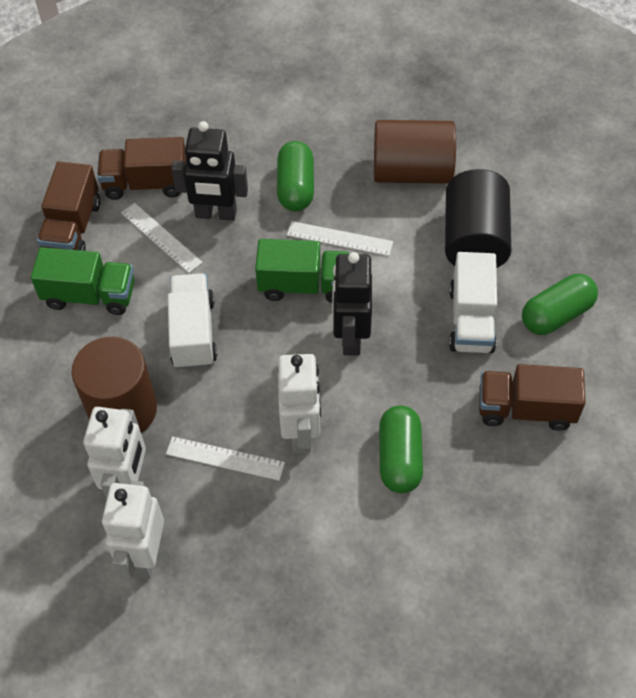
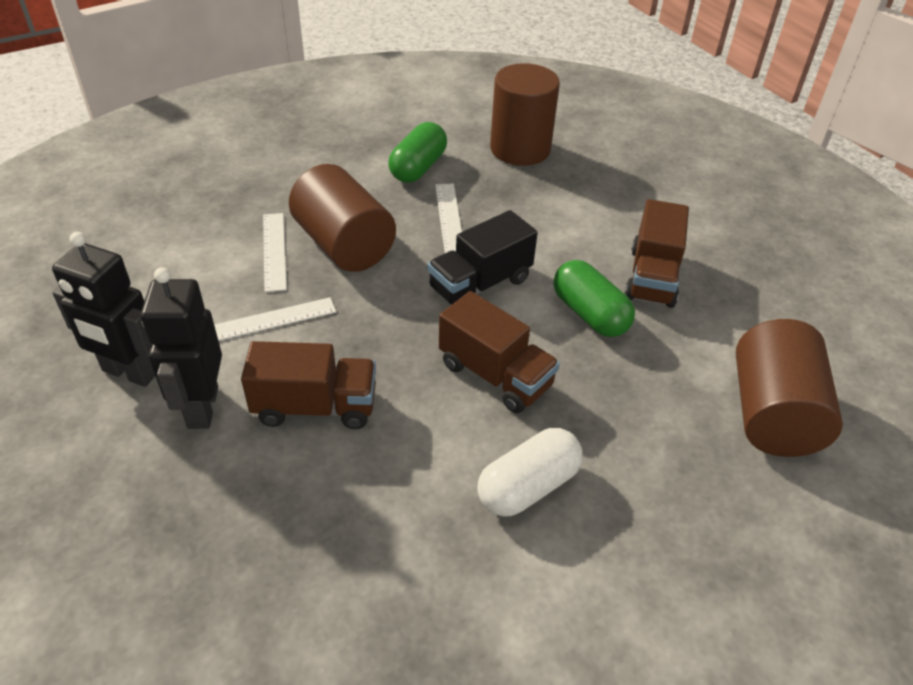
black cylinder: 1 -> 0
black truck: 0 -> 1
brown cylinder: 2 -> 3
green capsule: 3 -> 2
green truck: 2 -> 0
white capsule: 0 -> 1
white robot: 3 -> 0
white truck: 2 -> 0

